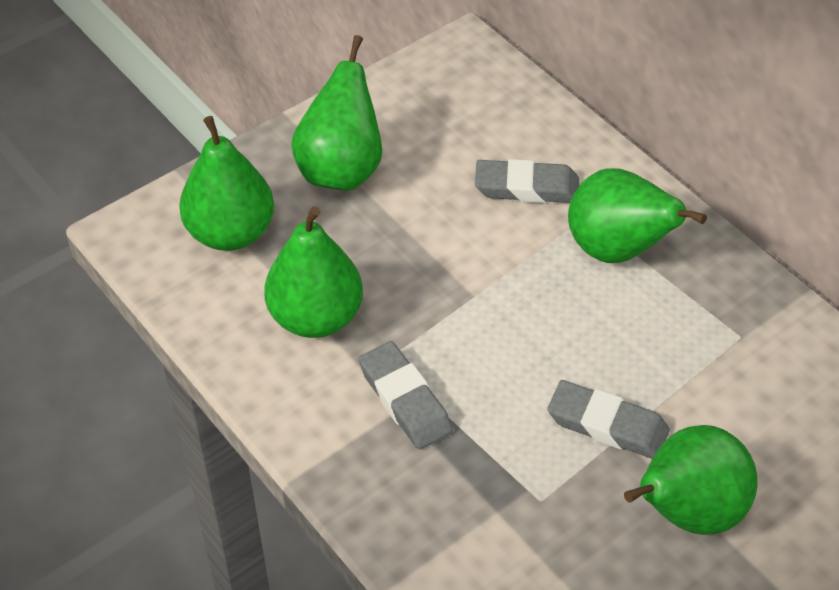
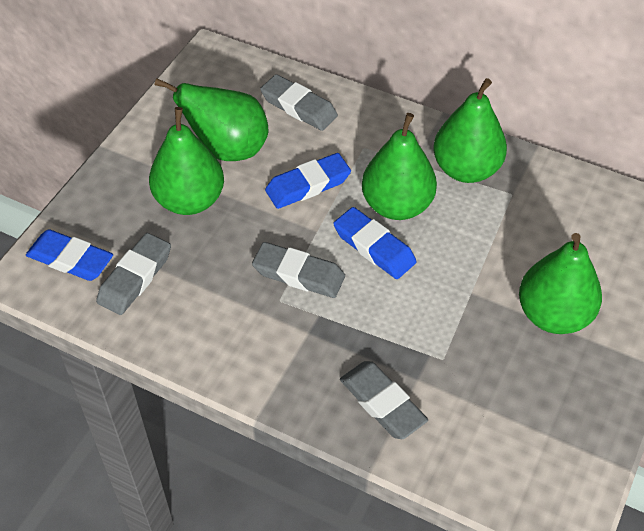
blue eraser: 0 -> 3
grey eraser: 3 -> 4

